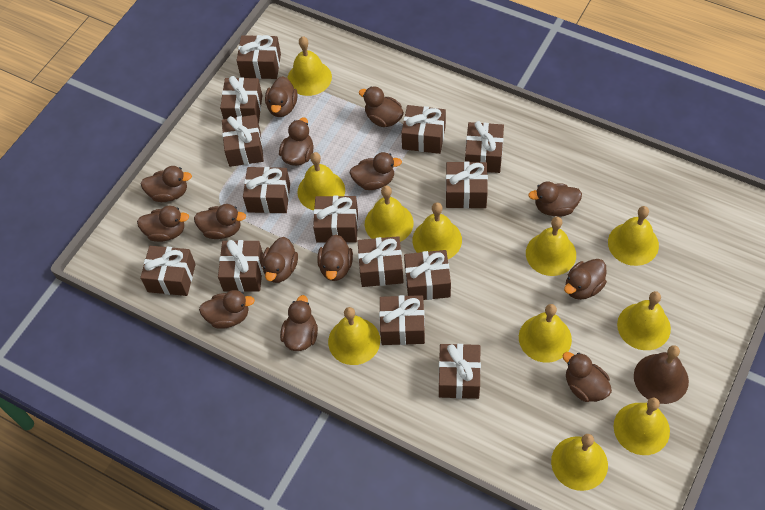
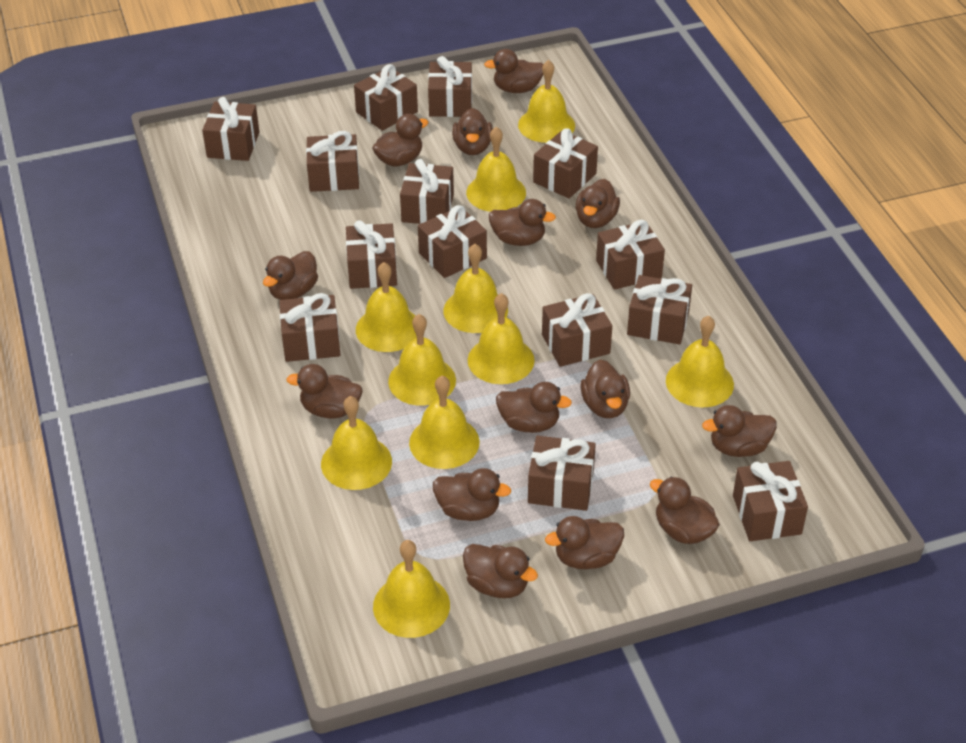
brown bell: 1 -> 0
yellow bell: 11 -> 10

